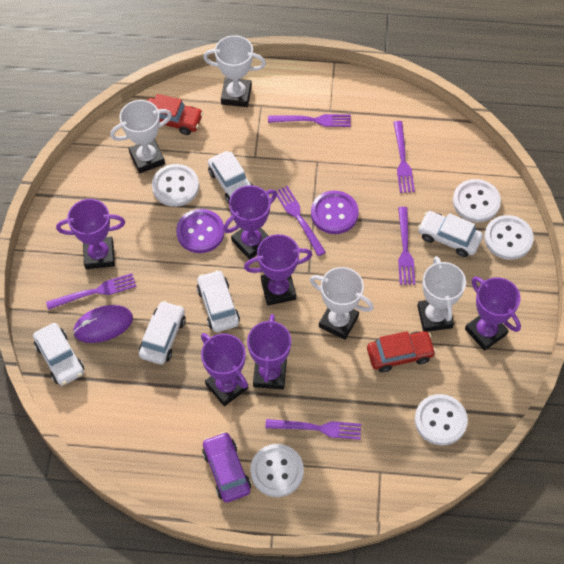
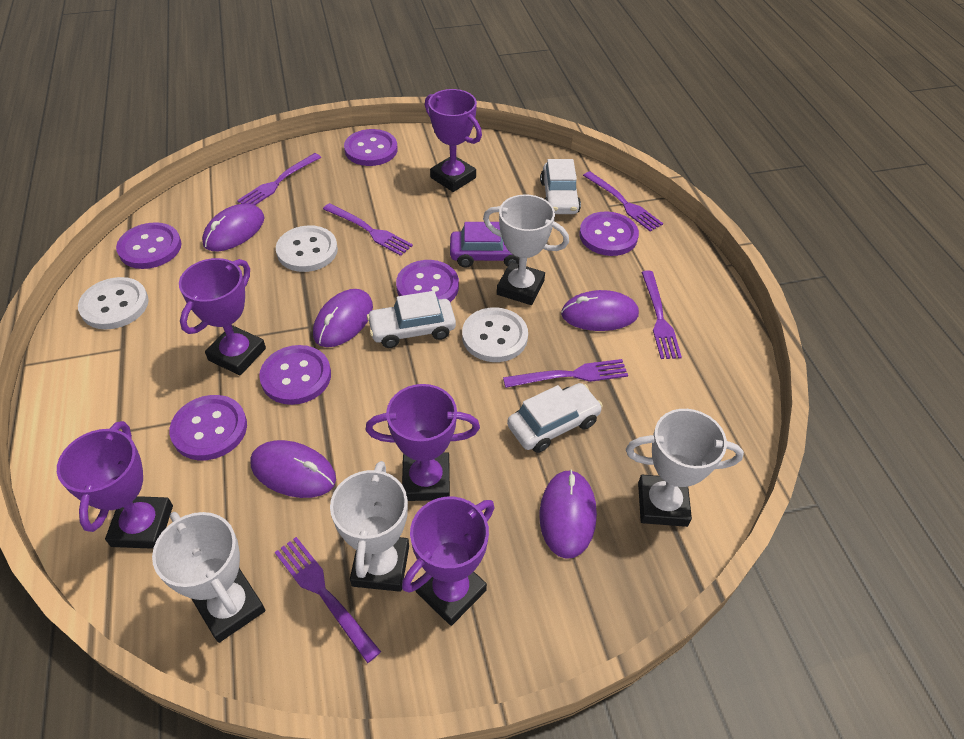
purple button: 2 -> 6
purple mouse: 1 -> 5
purple trophy: 6 -> 5
red car: 2 -> 0
white button: 5 -> 3
white car: 5 -> 3

